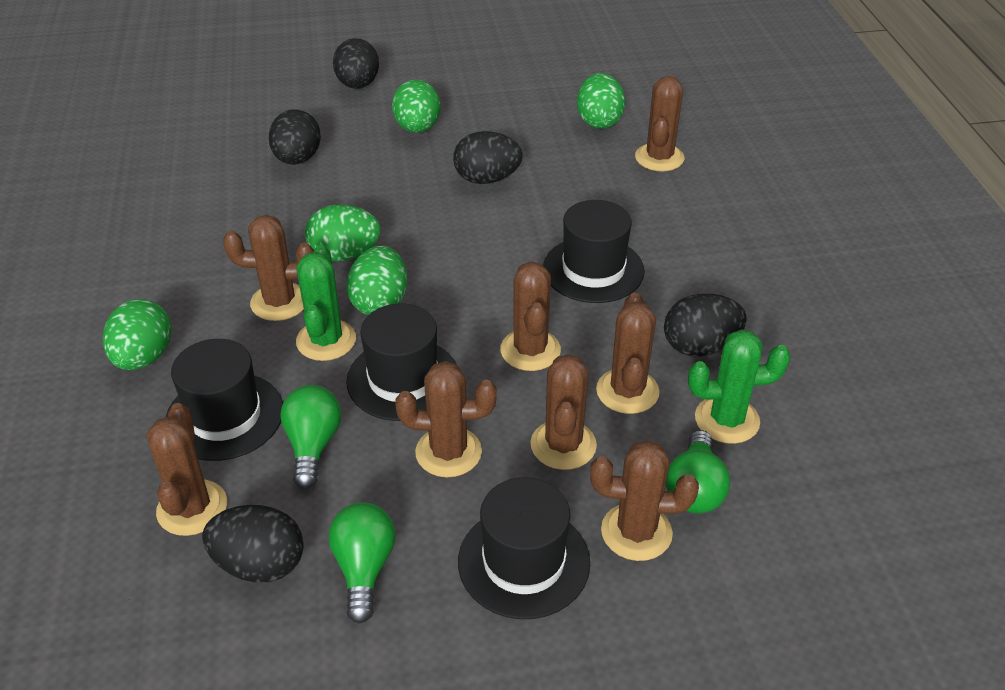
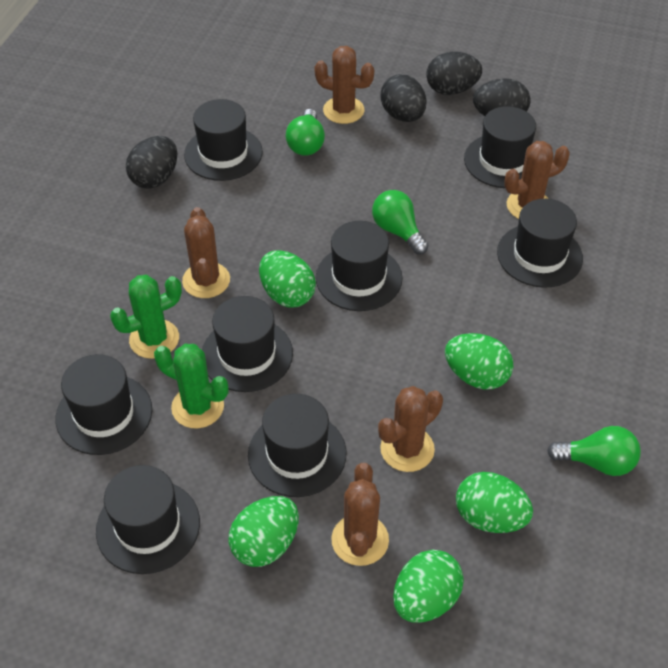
black egg: 5 -> 4
black hat: 4 -> 8
brown cactus: 8 -> 5

